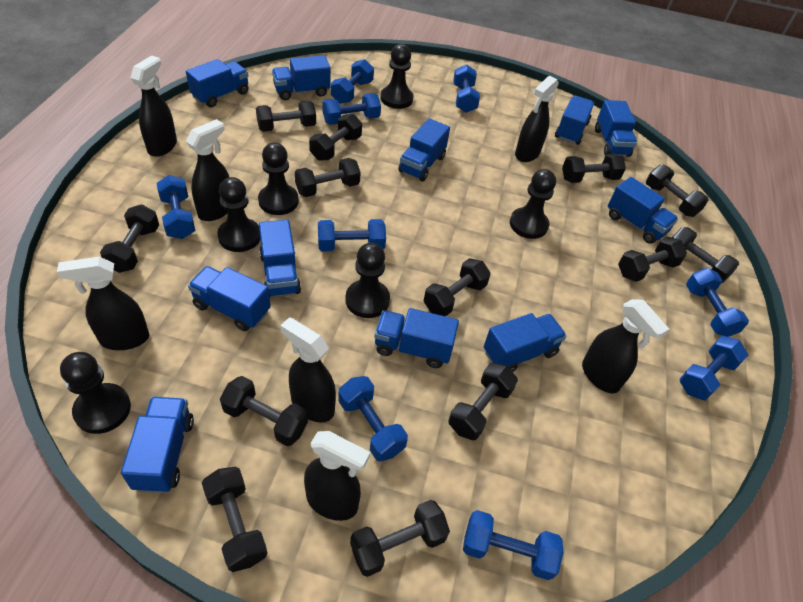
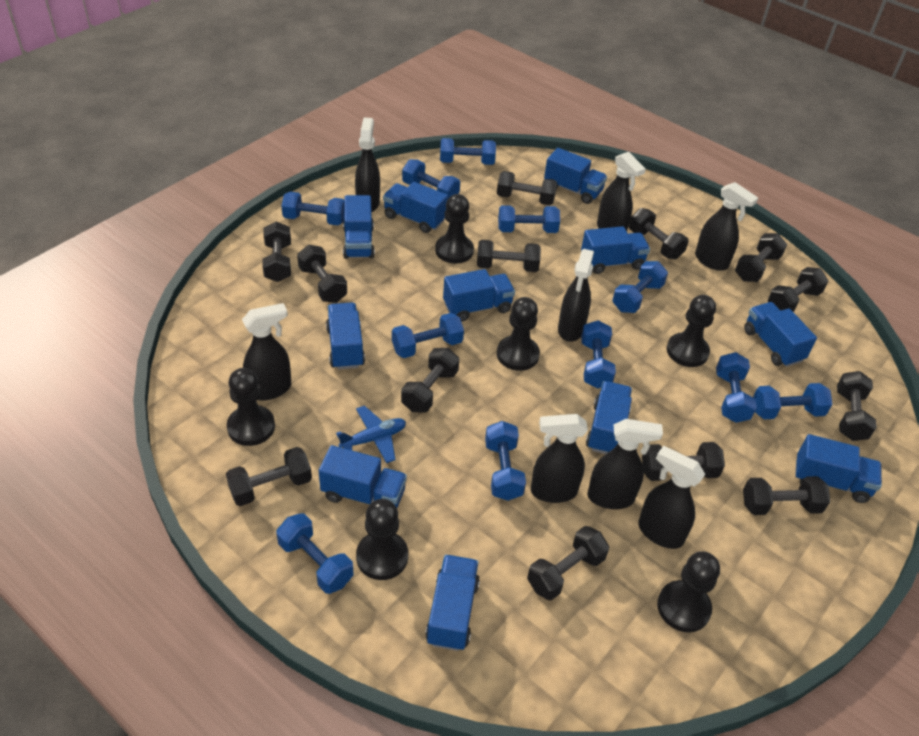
black spray bottle: 7 -> 8
blue dumbbell: 9 -> 11
blue plane: 0 -> 1

